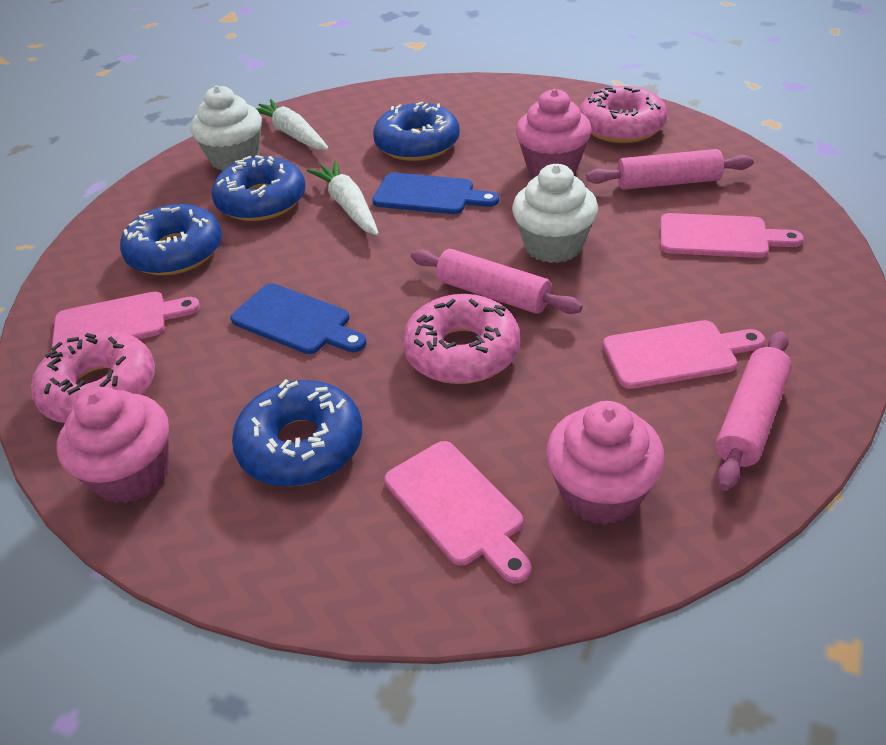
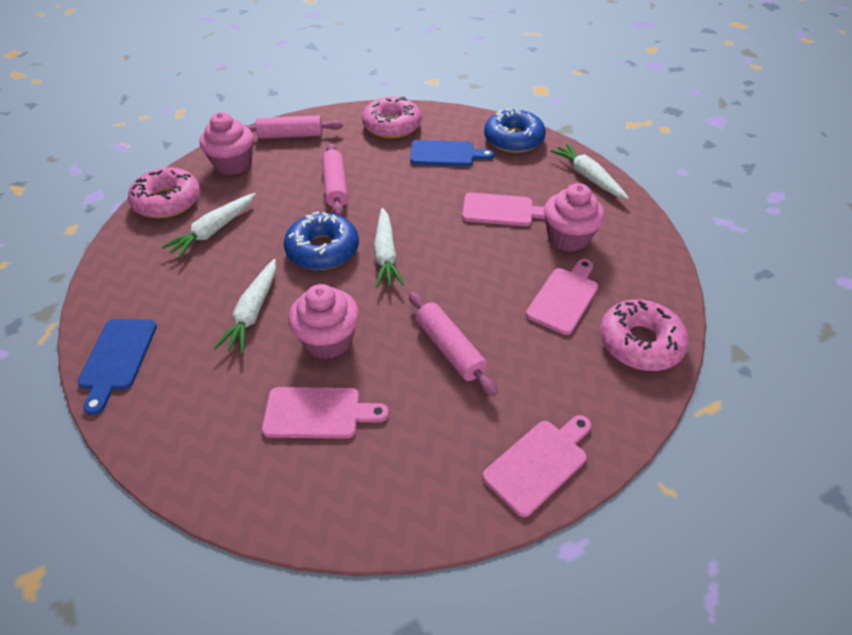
blue donut: 4 -> 2
white carrot: 2 -> 4
white cupcake: 2 -> 0

